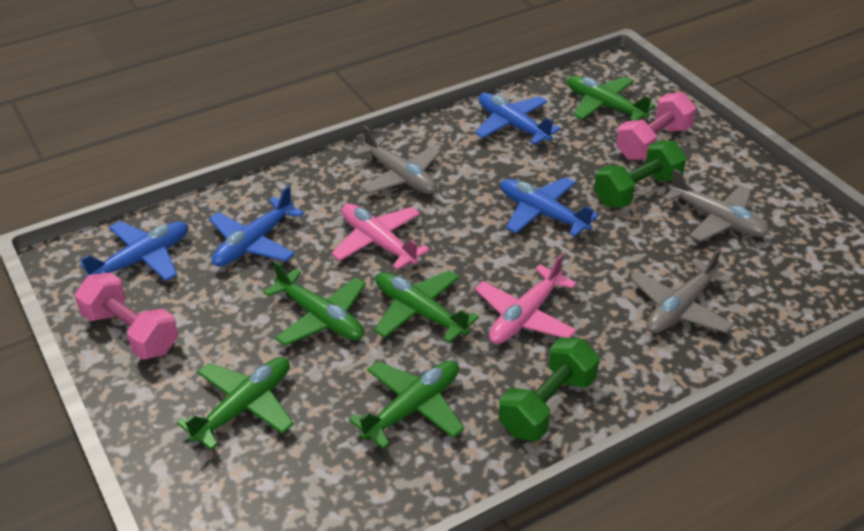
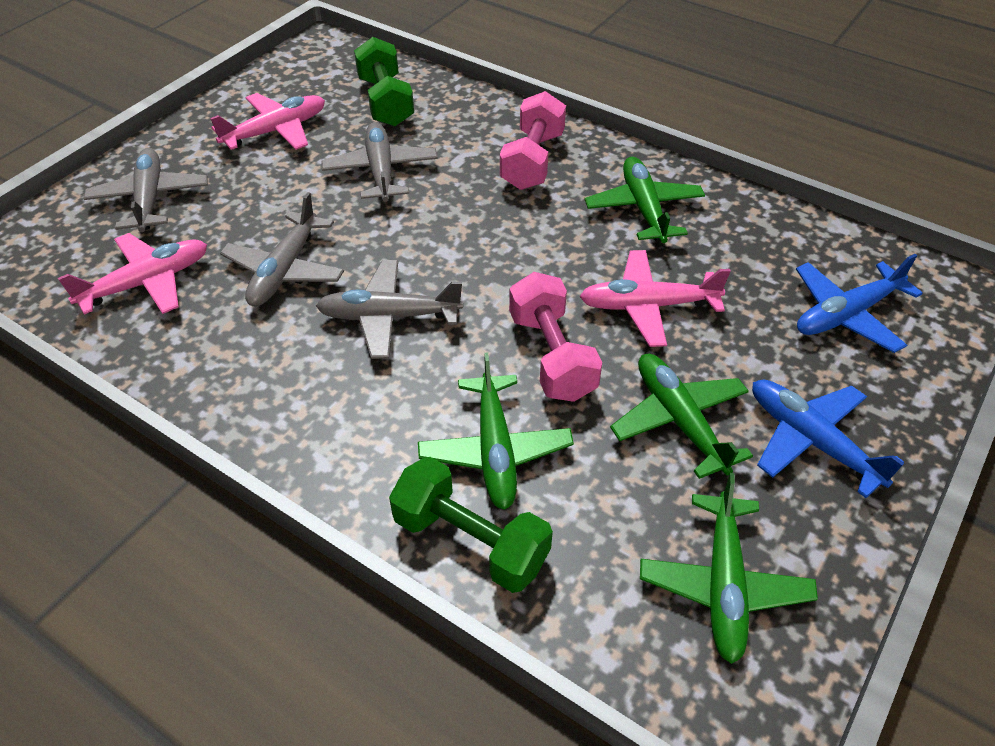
blue plane: 4 -> 2
green plane: 5 -> 4
grey plane: 3 -> 4
pink plane: 2 -> 3

